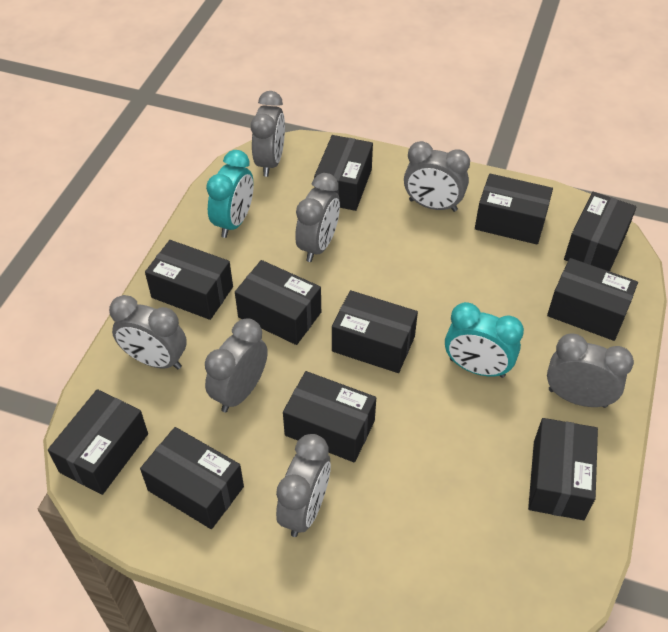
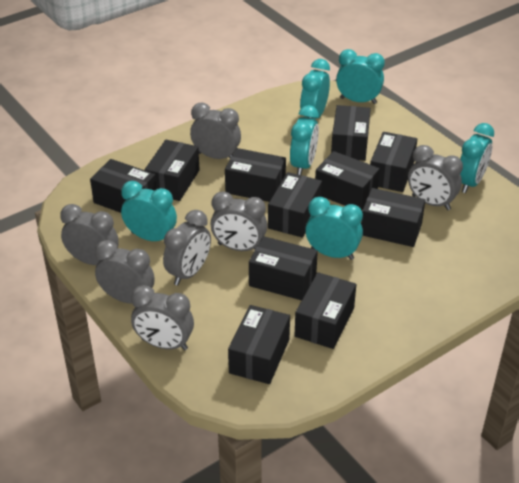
turquoise clock: 2 -> 6

